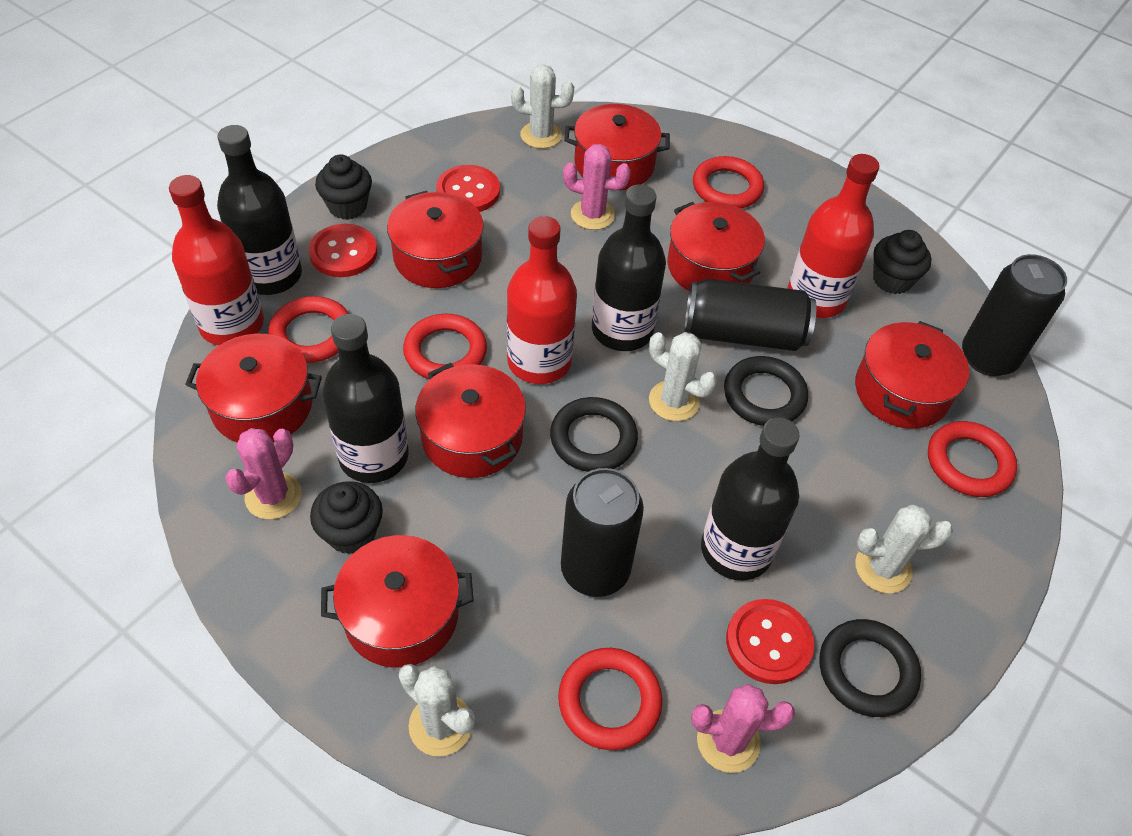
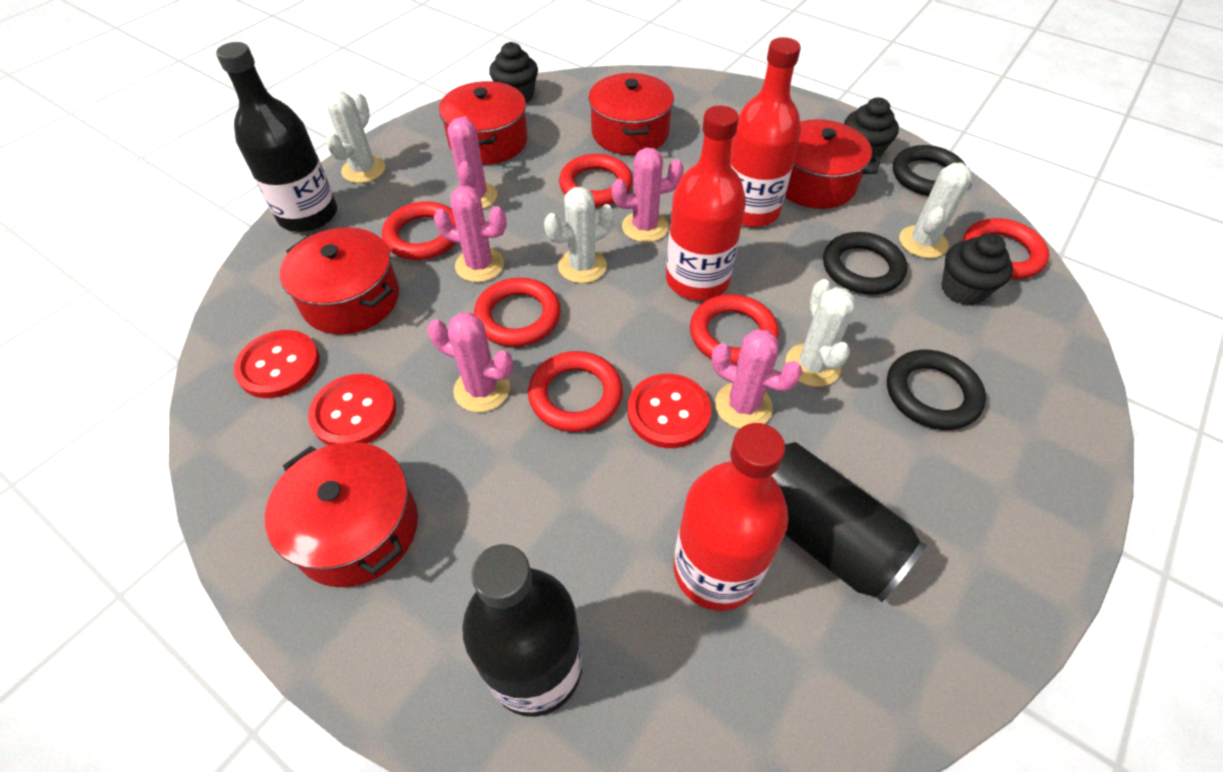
black bottle: 4 -> 2
black can: 3 -> 1
pink cactus: 3 -> 5
red pot: 7 -> 5
red ring: 5 -> 6

